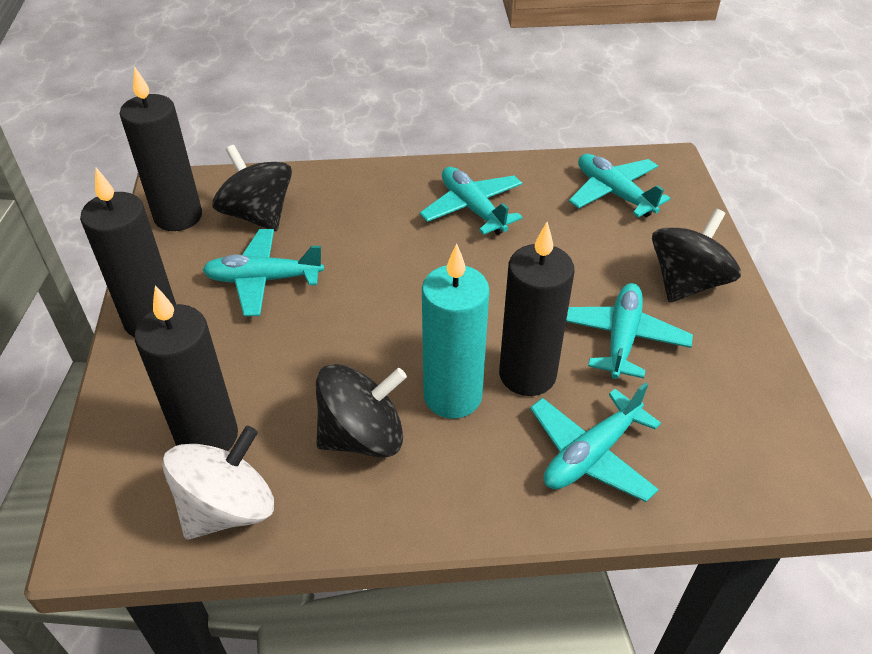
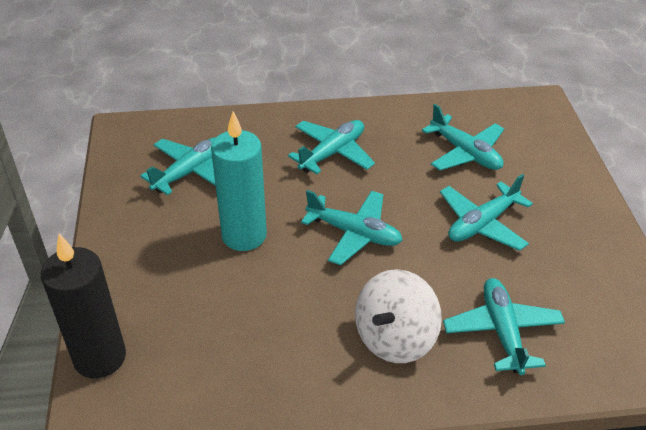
black candle: 4 -> 1
black spinning top: 3 -> 0
turquoise plane: 5 -> 6

